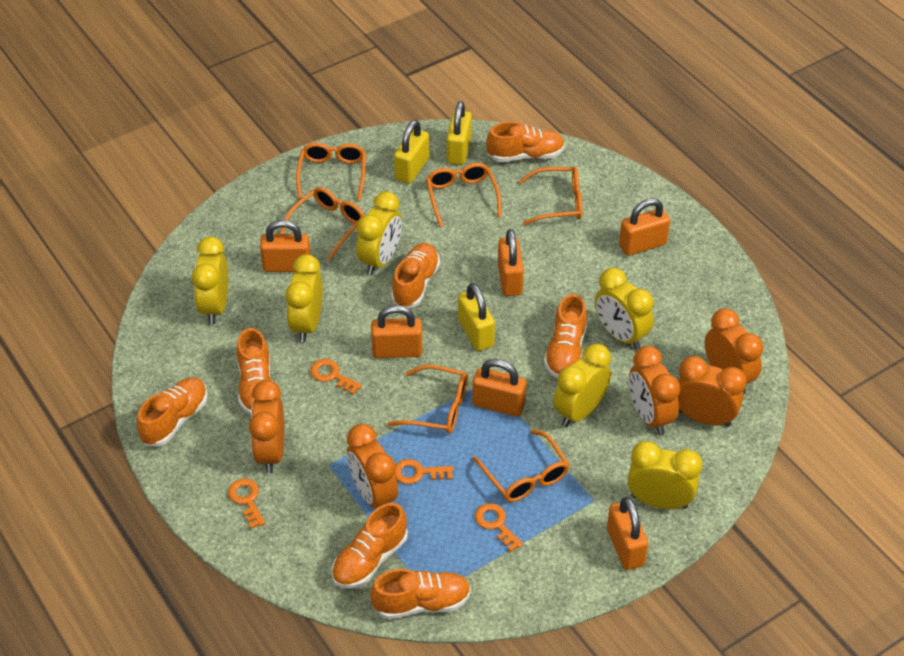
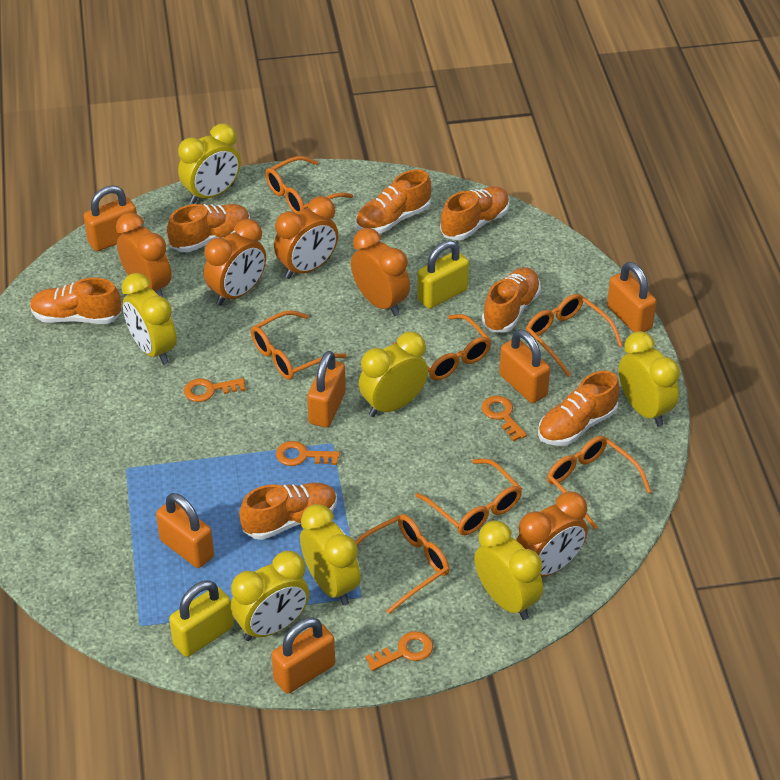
orange glasses: 6 -> 7
yellow clock: 6 -> 7
yellow padlock: 3 -> 2

